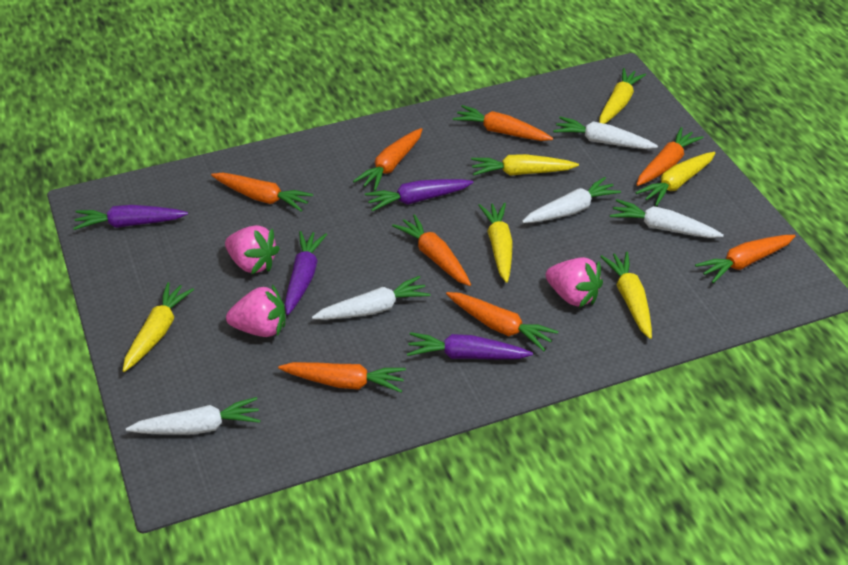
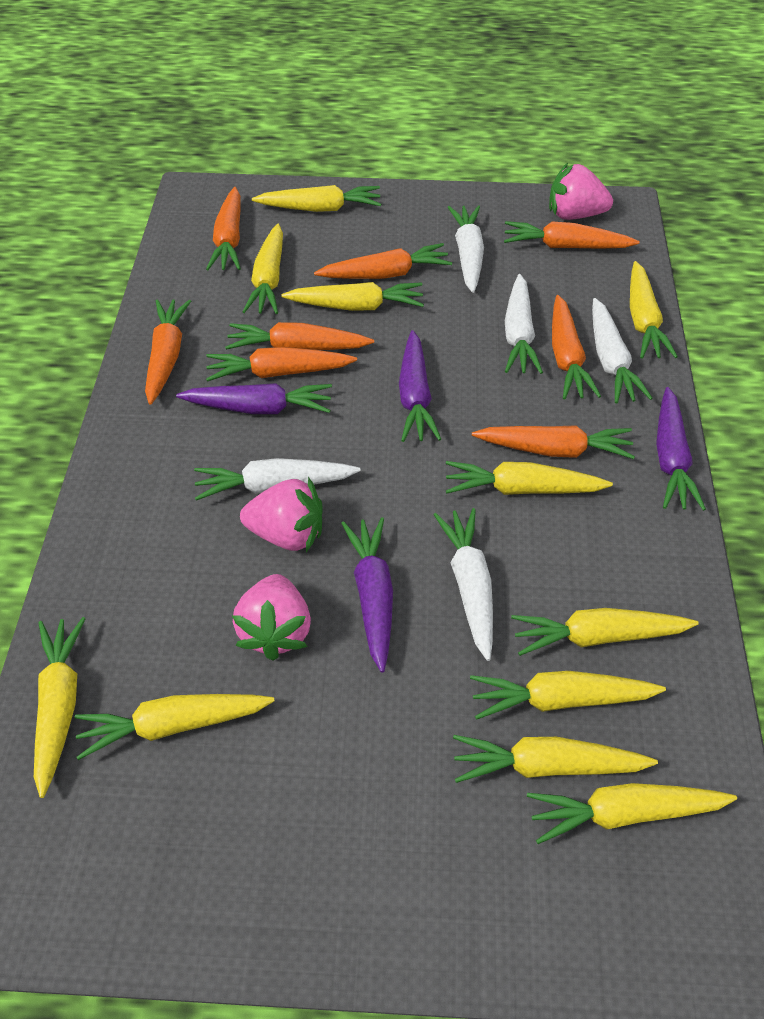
yellow carrot: 6 -> 11

